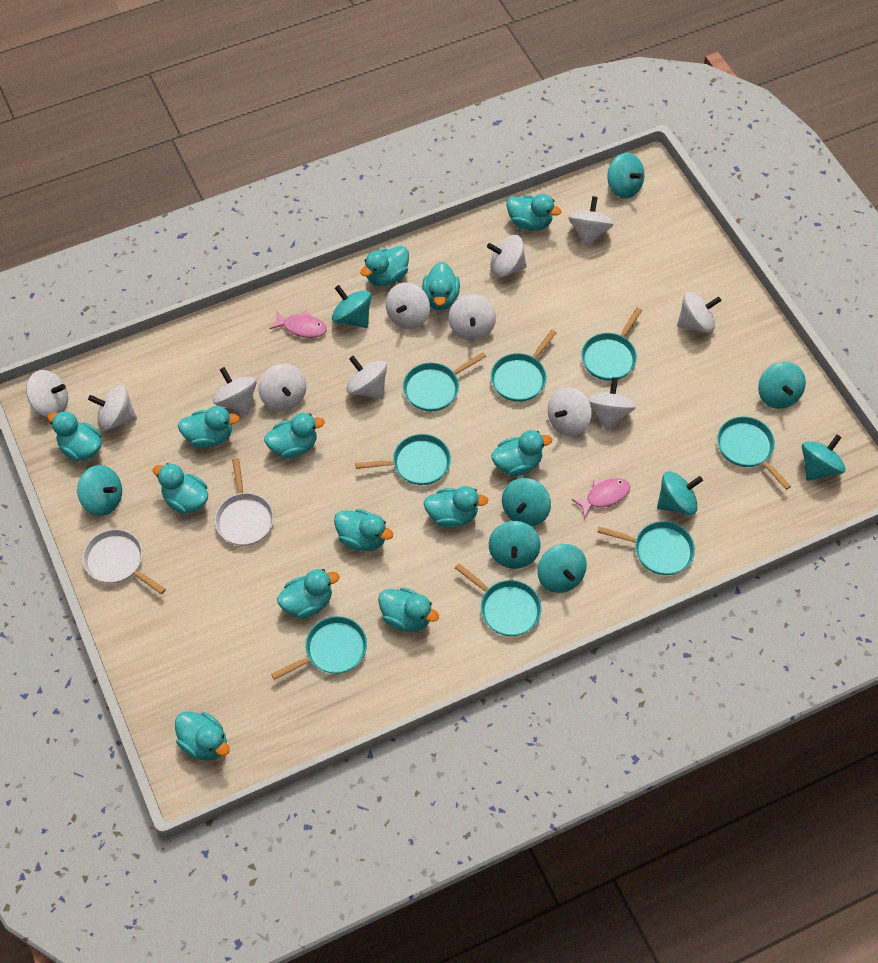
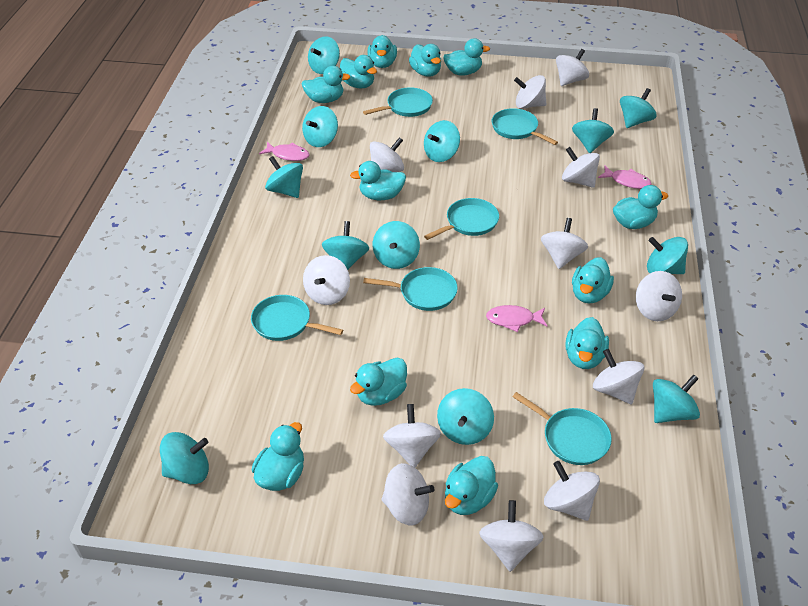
pink fish: 2 -> 3
turquoise duck: 13 -> 12
turquoise pan: 8 -> 6
turquoise spinning top: 9 -> 12
white pan: 2 -> 0

